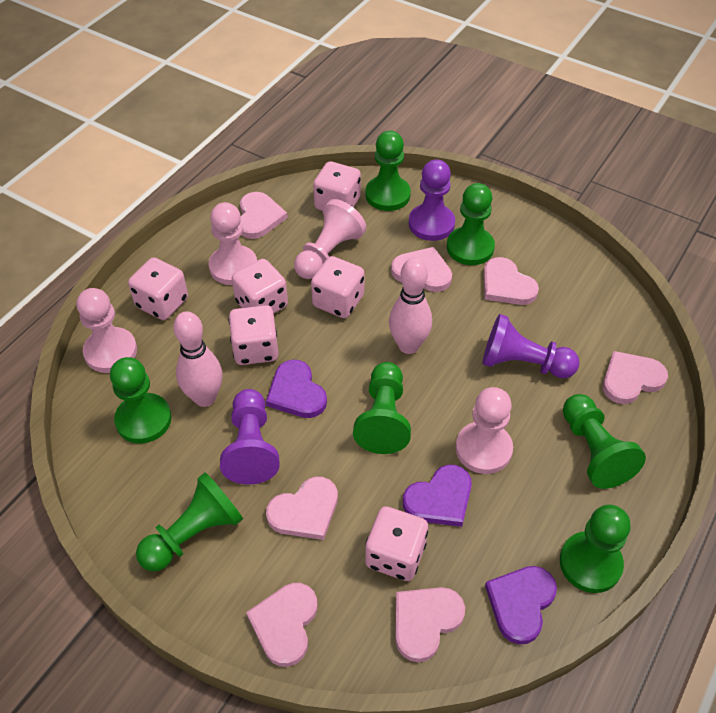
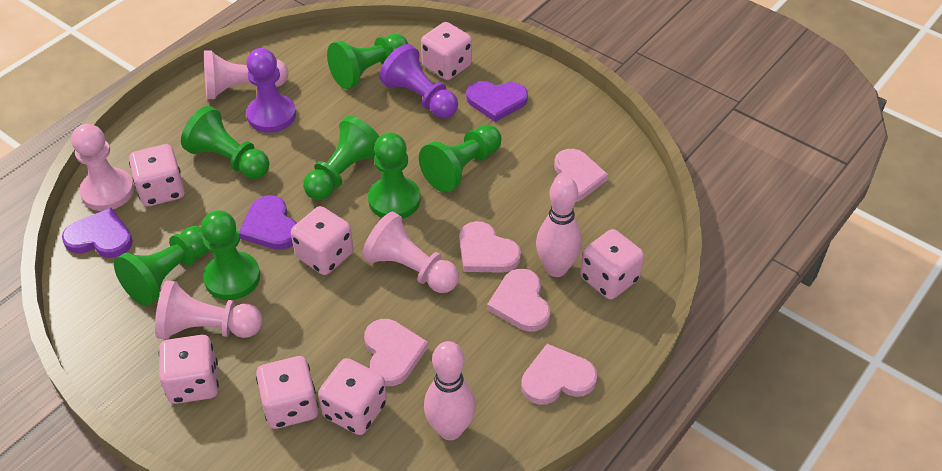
pink dice: 6 -> 7
pink heart: 7 -> 5
purple pawn: 3 -> 2

